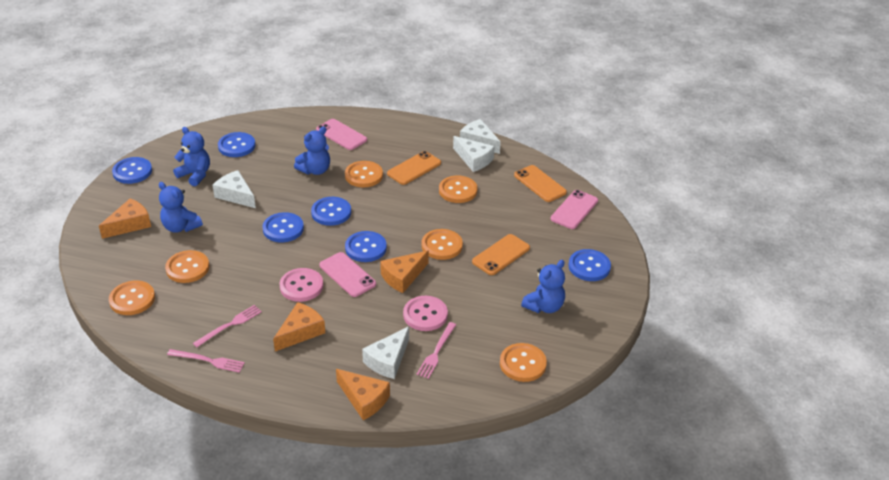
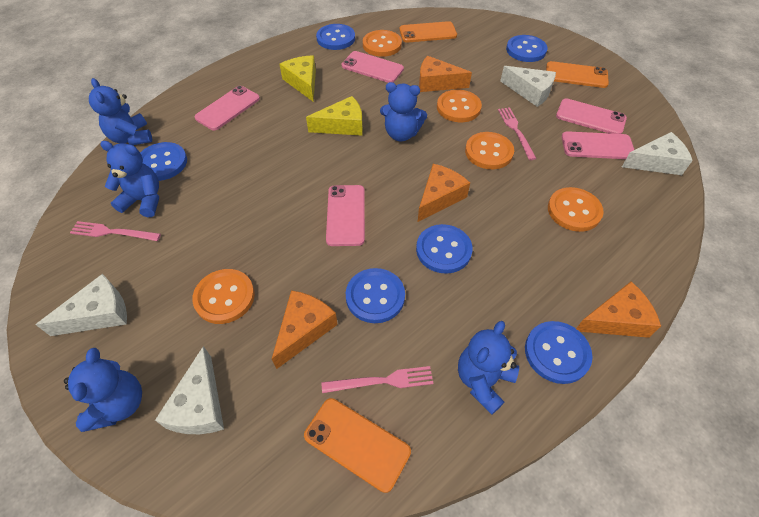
blue teddy bear: 4 -> 5
orange button: 6 -> 5
pink button: 2 -> 0
pink phone: 3 -> 5
yellow cheese: 0 -> 2

